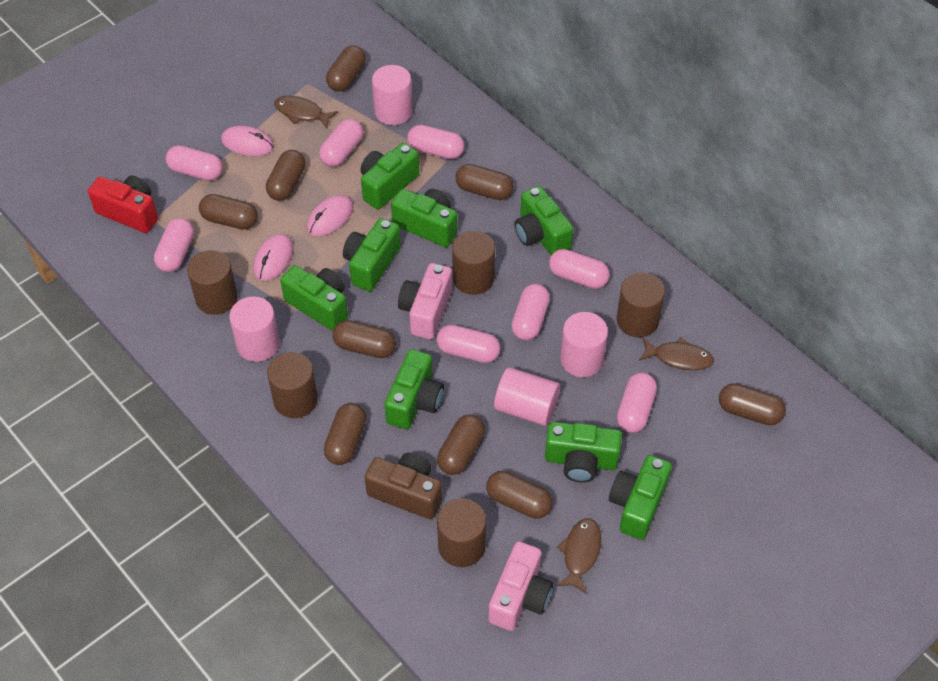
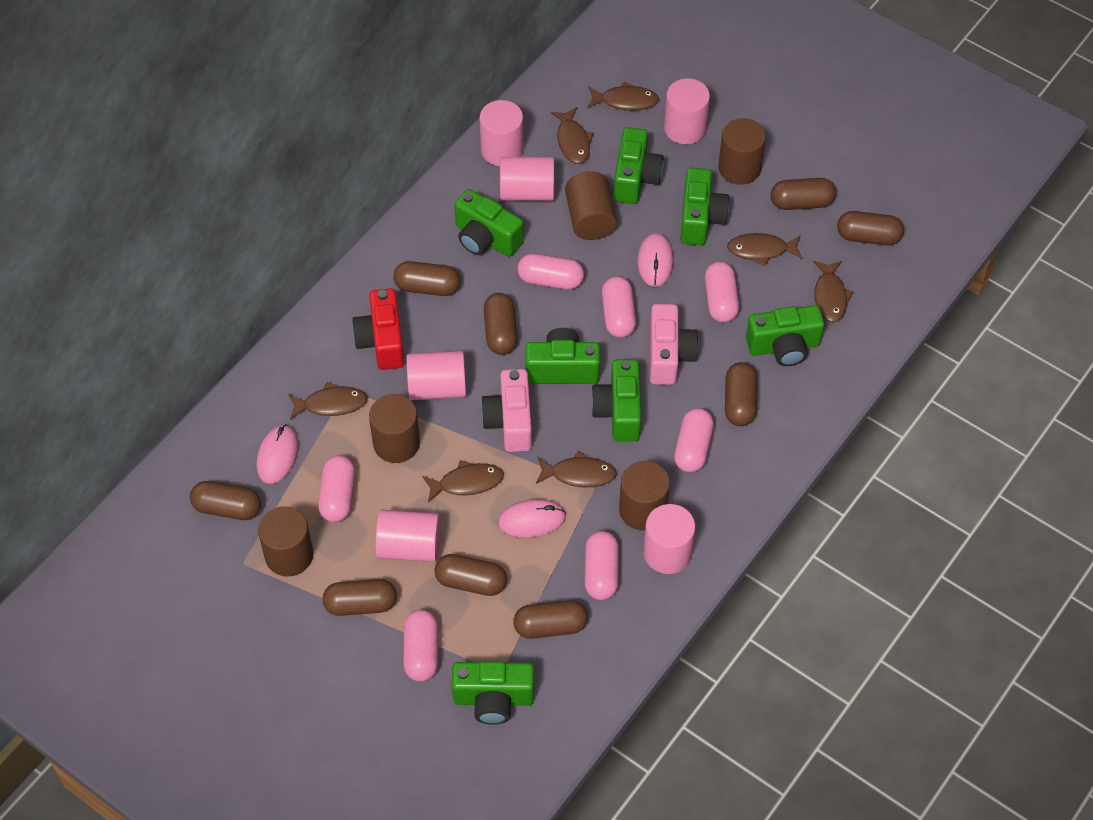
brown camera: 1 -> 0
brown fish: 3 -> 7
green camera: 8 -> 7
pink capsule: 8 -> 7
pink cylinder: 4 -> 6

